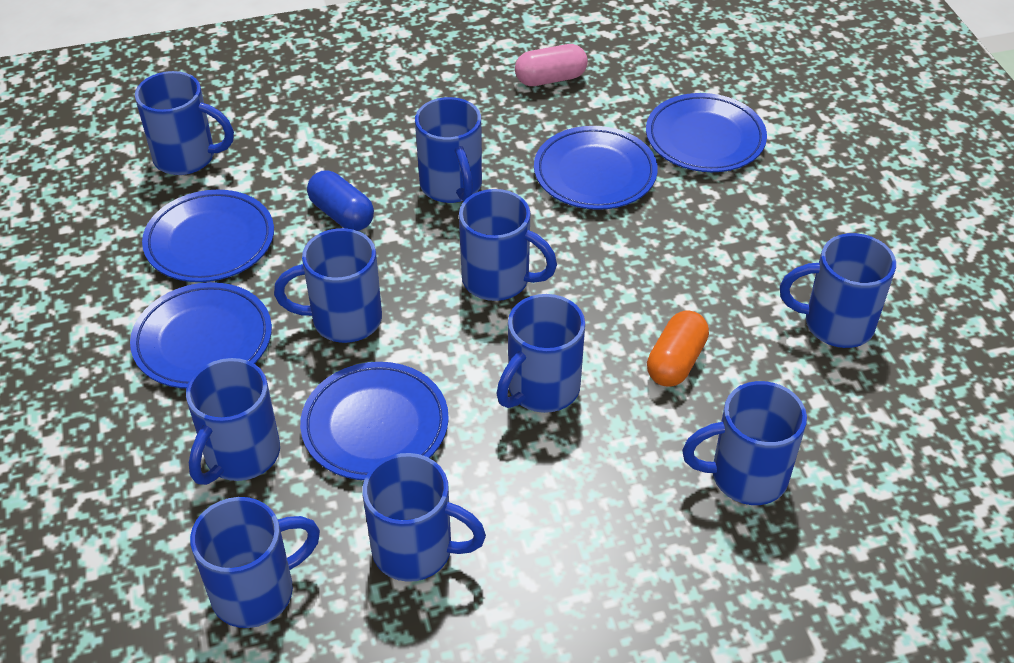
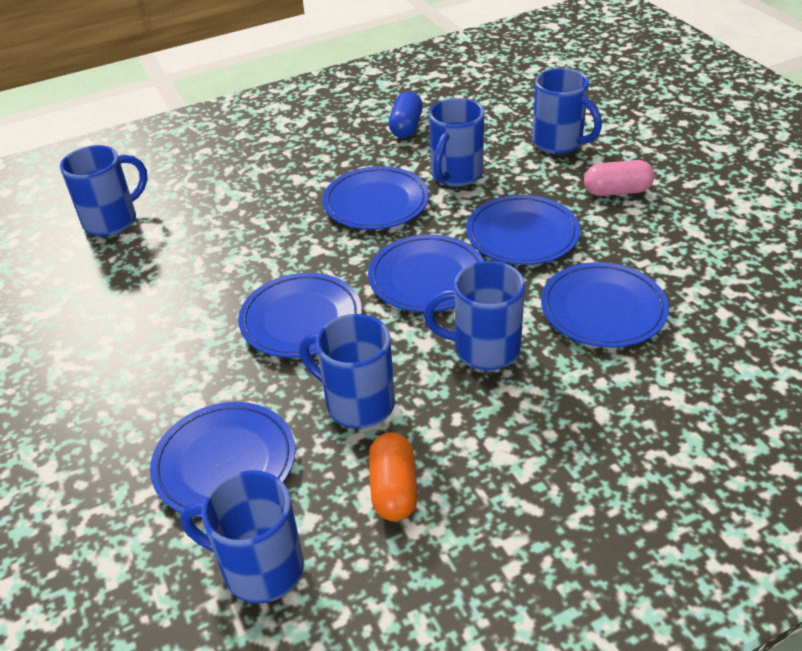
blue mug: 10 -> 6
blue plate: 5 -> 6

